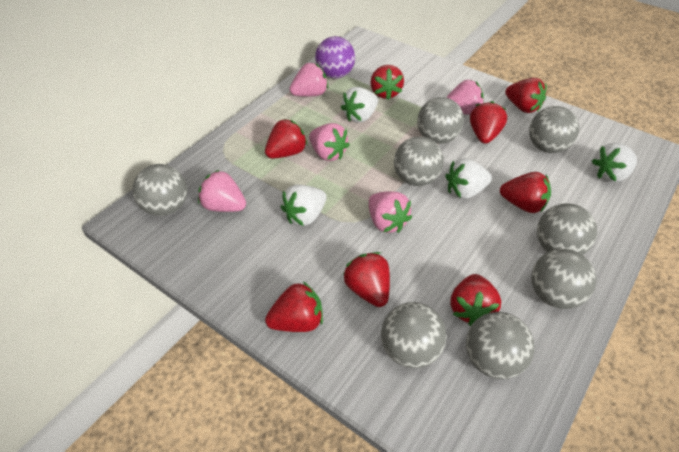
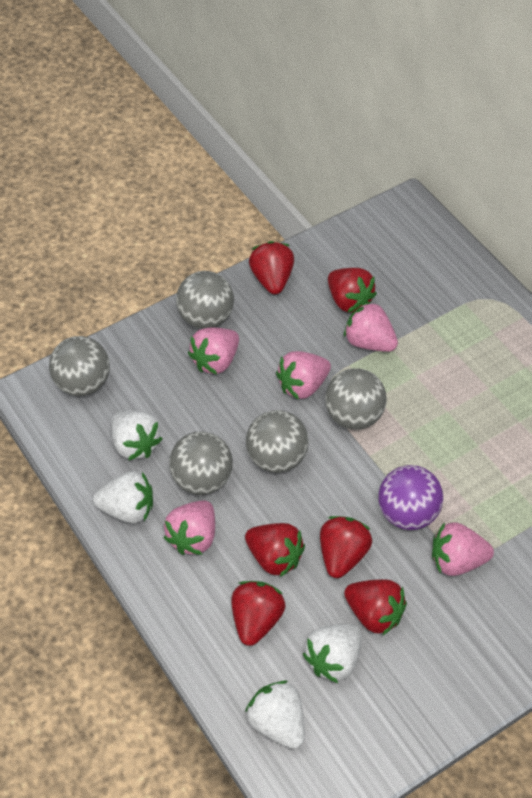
grey ball: 8 -> 5
red strawberry: 8 -> 6

